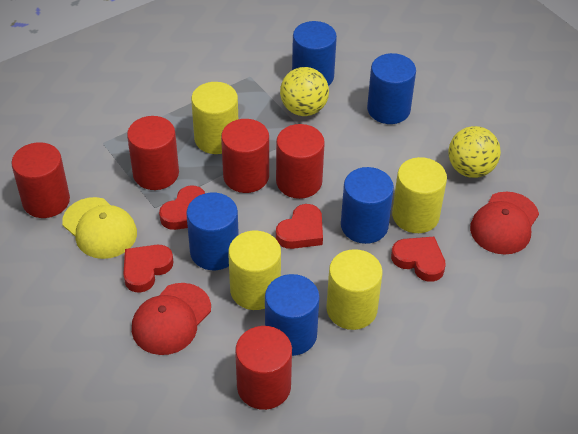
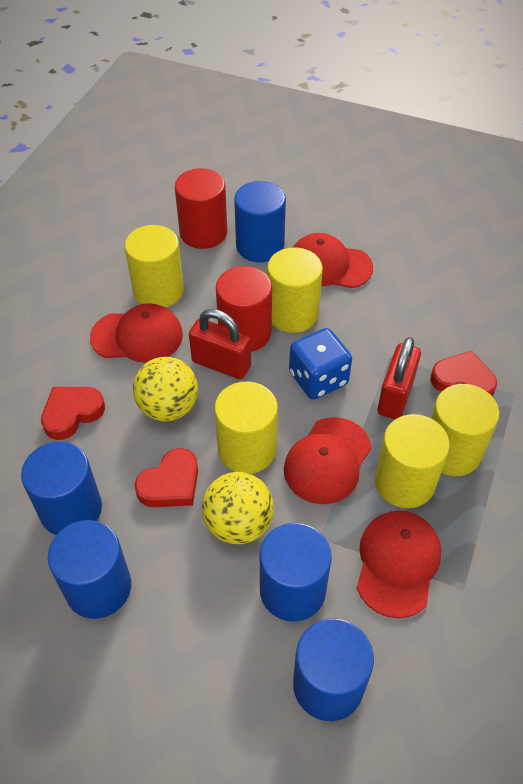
blue dice: 0 -> 1
red cap: 2 -> 4
red cylinder: 5 -> 2
red heart: 4 -> 3
red padlock: 0 -> 2
yellow cap: 1 -> 0
yellow cylinder: 4 -> 5

